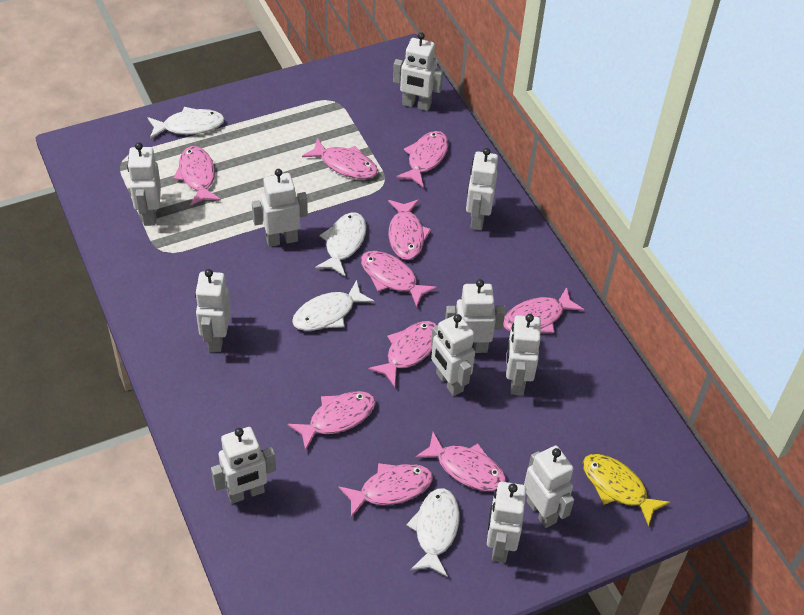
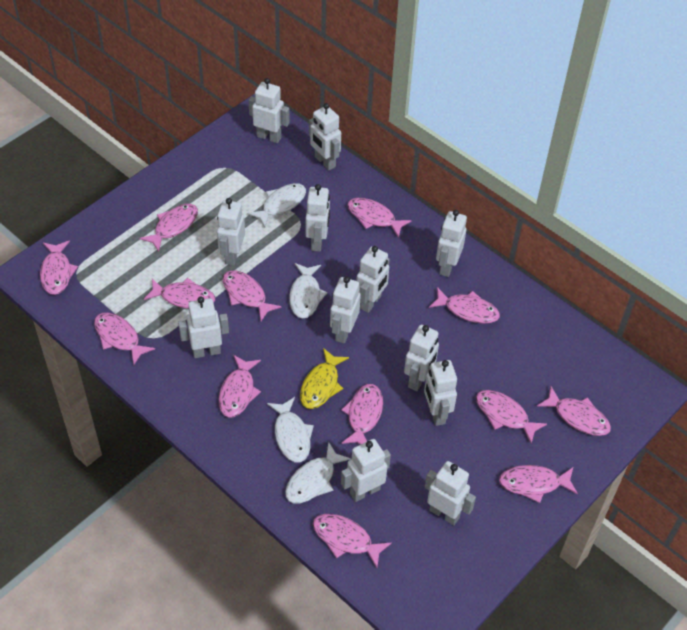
pink fish: 10 -> 13
white robot: 11 -> 12

